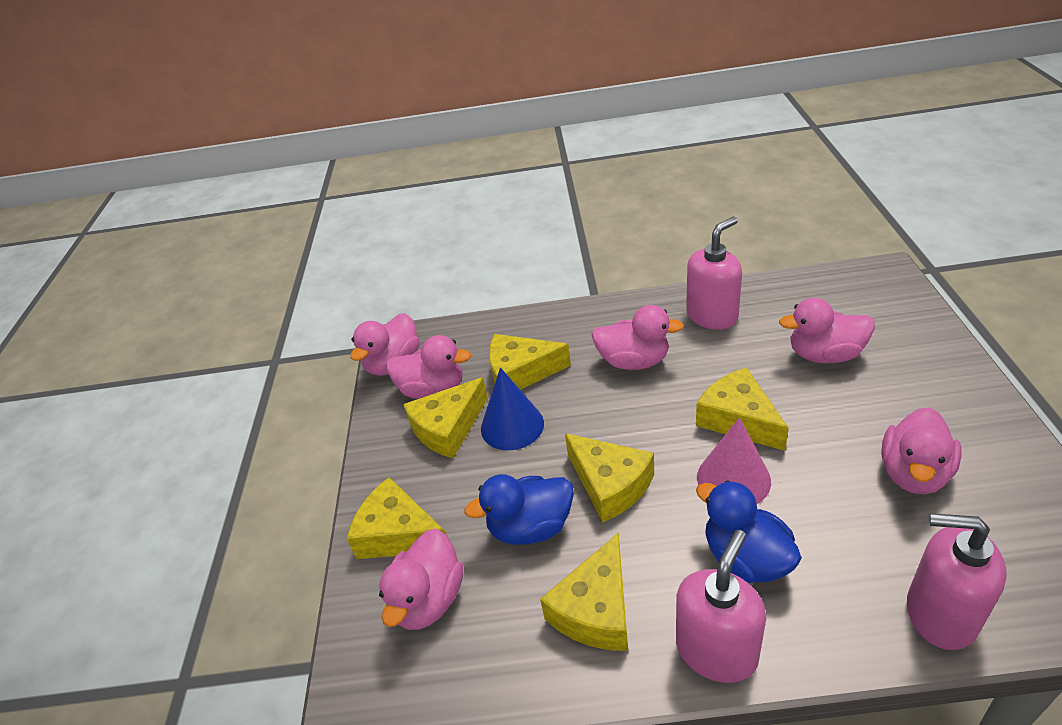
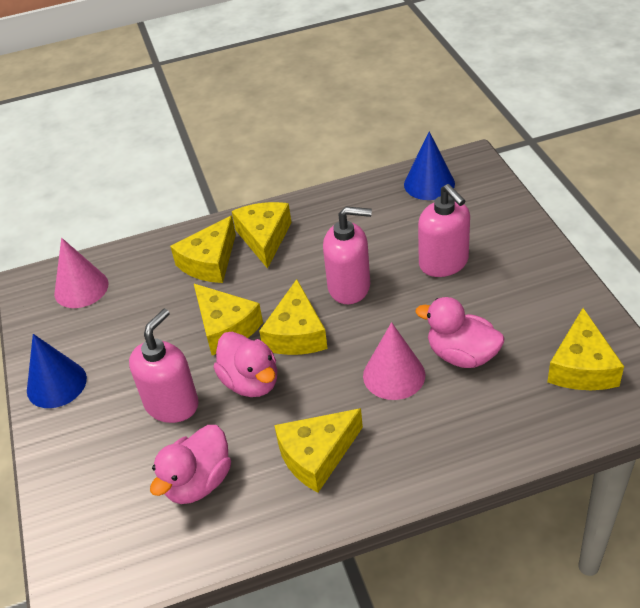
blue cone: 1 -> 2
blue duck: 2 -> 0
pink cone: 1 -> 2
pink duck: 6 -> 3

